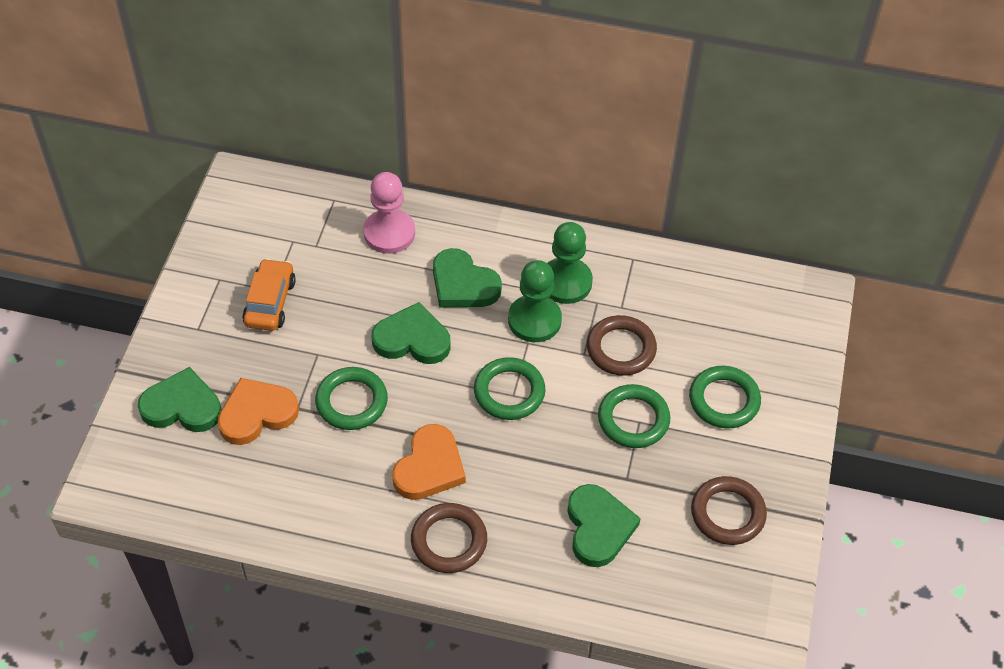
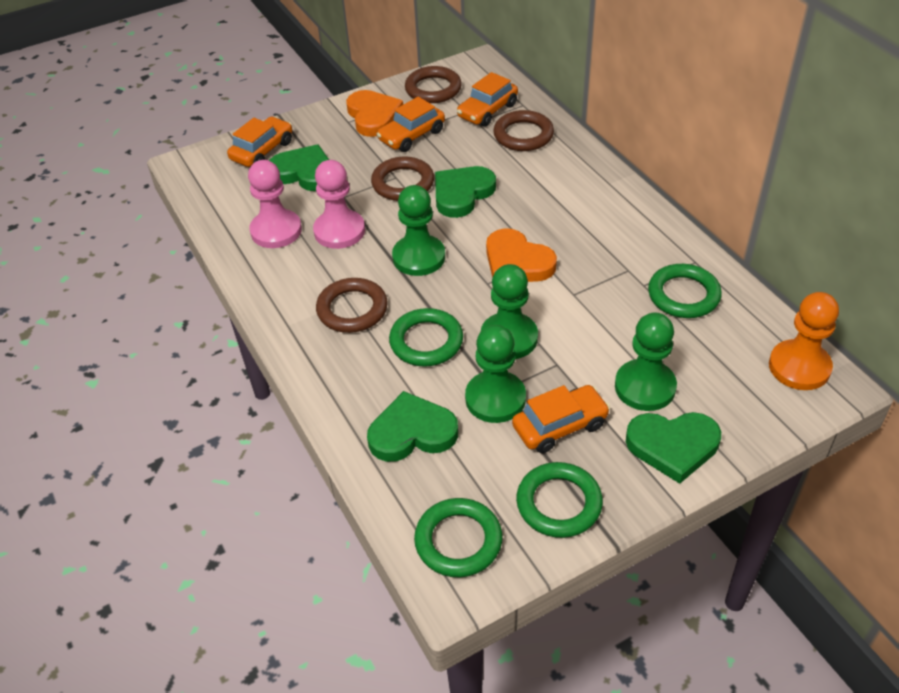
brown ring: 3 -> 4
green pawn: 2 -> 4
orange car: 1 -> 4
orange pawn: 0 -> 1
pink pawn: 1 -> 2

